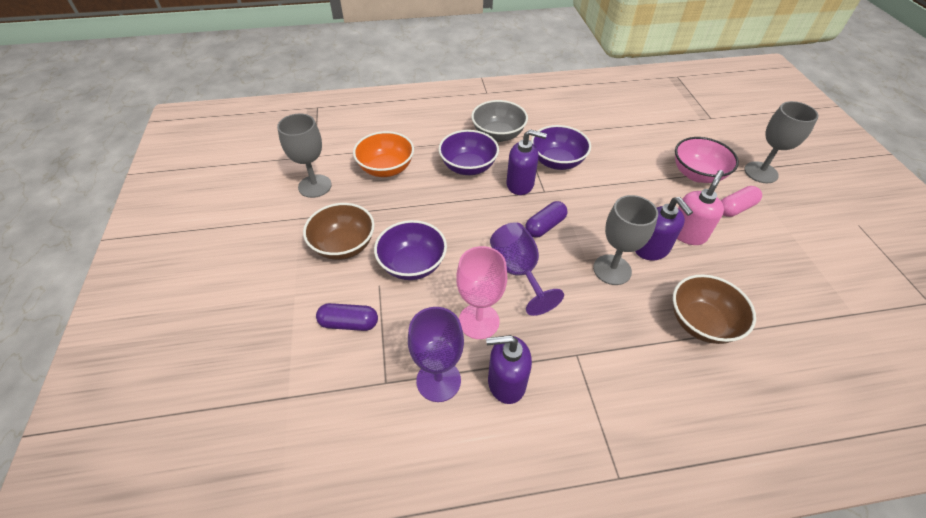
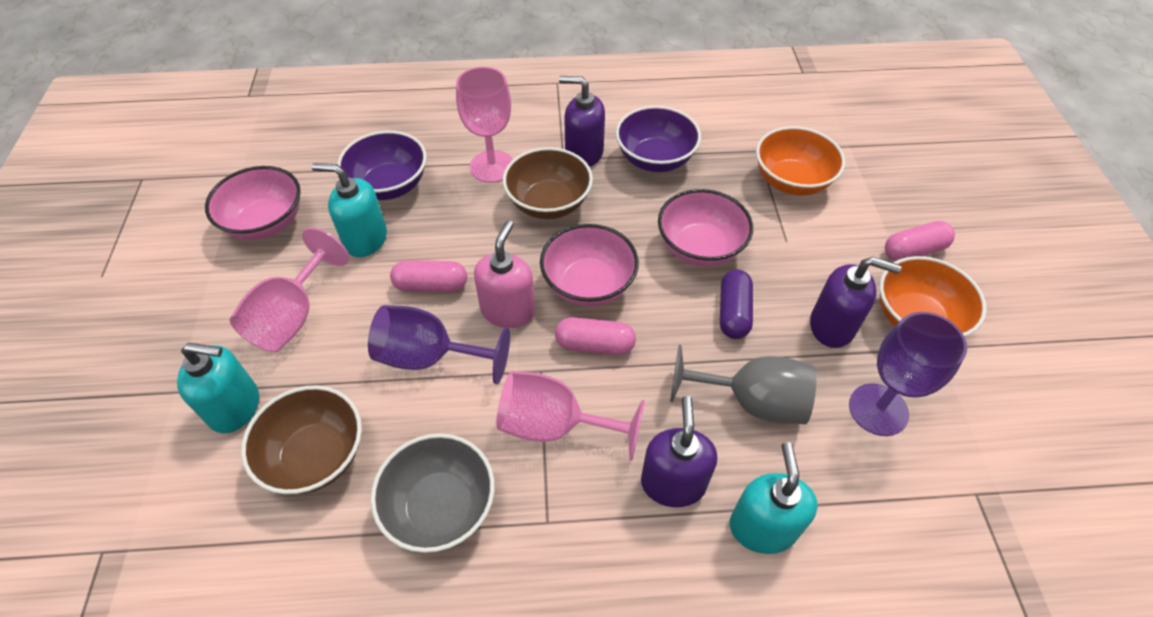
grey goblet: 3 -> 1
orange bowl: 1 -> 2
pink bowl: 1 -> 3
pink capsule: 1 -> 3
pink goblet: 1 -> 3
purple bowl: 3 -> 2
purple capsule: 2 -> 1
turquoise soap dispenser: 0 -> 3

